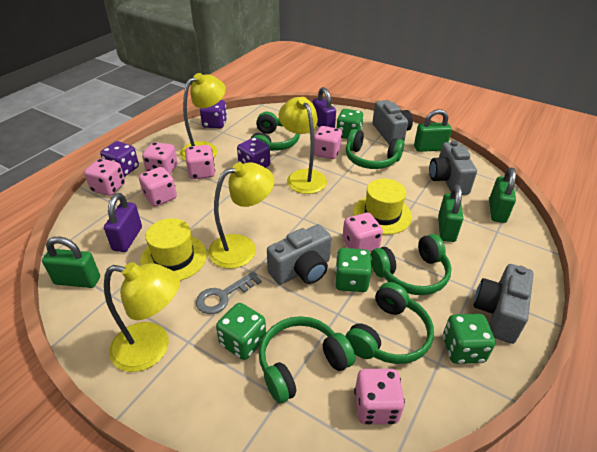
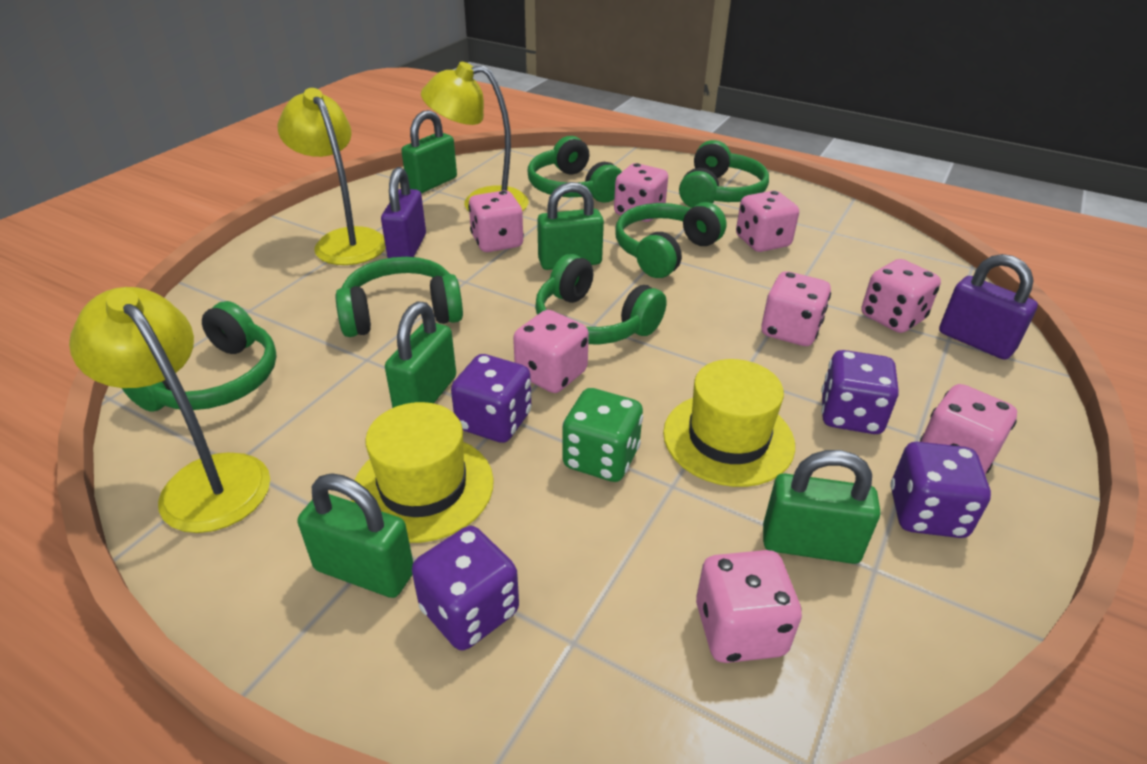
green dice: 4 -> 1
green headphones: 5 -> 6
green padlock: 4 -> 5
grey camera: 4 -> 0
grey key: 1 -> 0
pink dice: 7 -> 8
purple dice: 3 -> 4
yellow lamp: 4 -> 3

